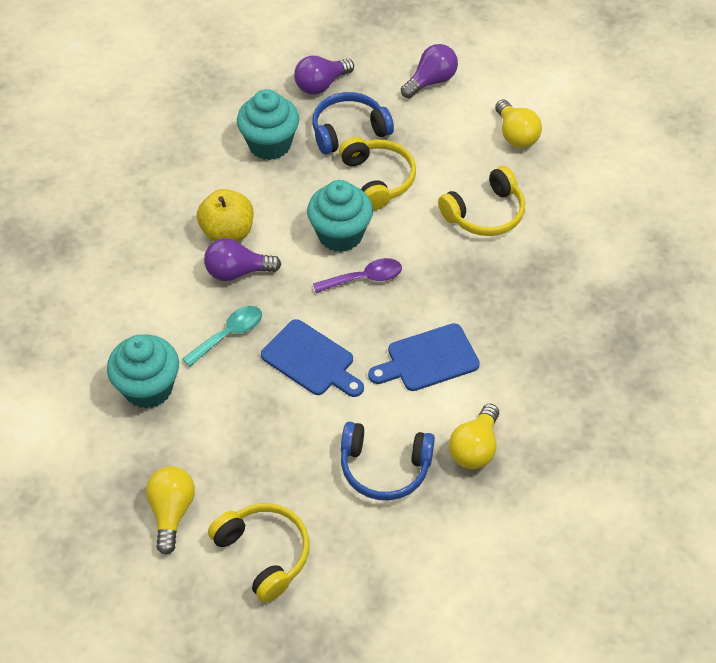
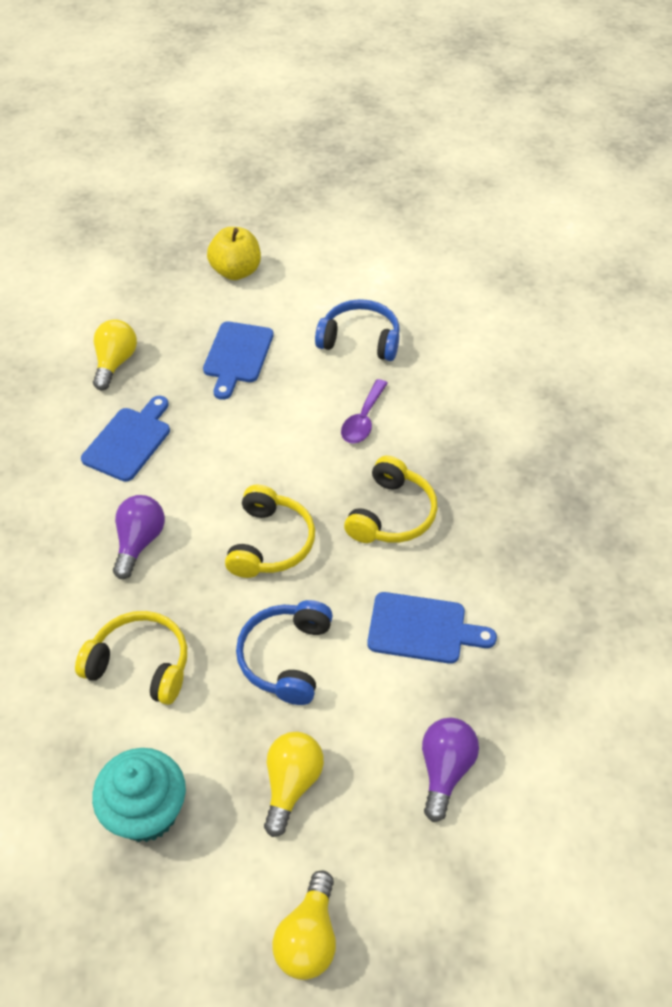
blue cutting board: 2 -> 3
purple light bulb: 3 -> 2
turquoise cupcake: 3 -> 1
turquoise spoon: 1 -> 0

